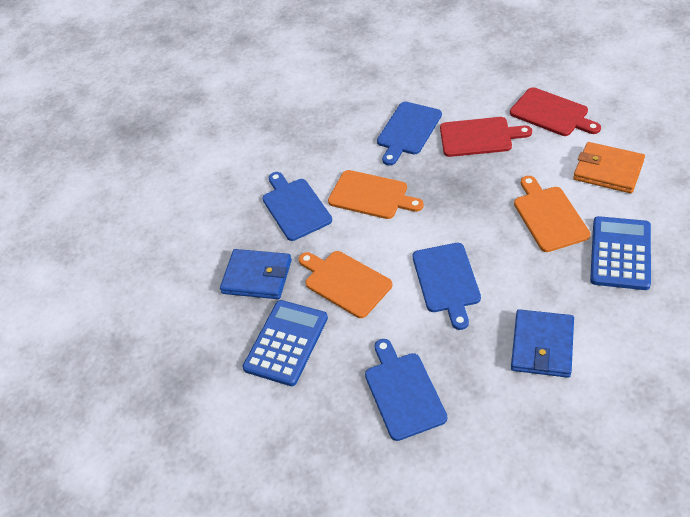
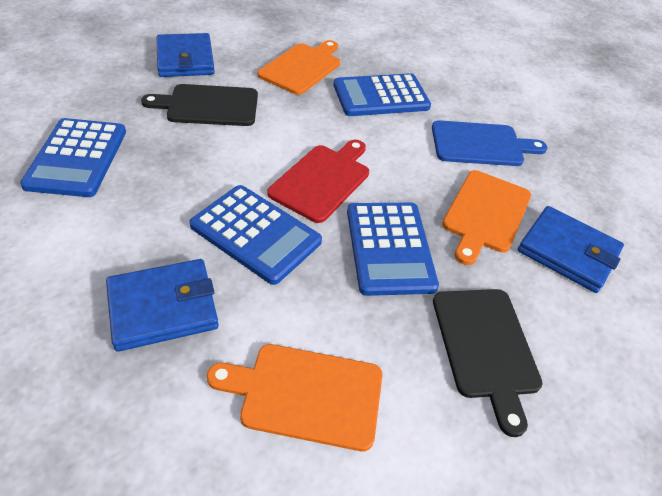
black cutting board: 0 -> 2
blue calculator: 2 -> 4
blue cutting board: 4 -> 1
blue wallet: 2 -> 3
orange wallet: 1 -> 0
red cutting board: 2 -> 1

